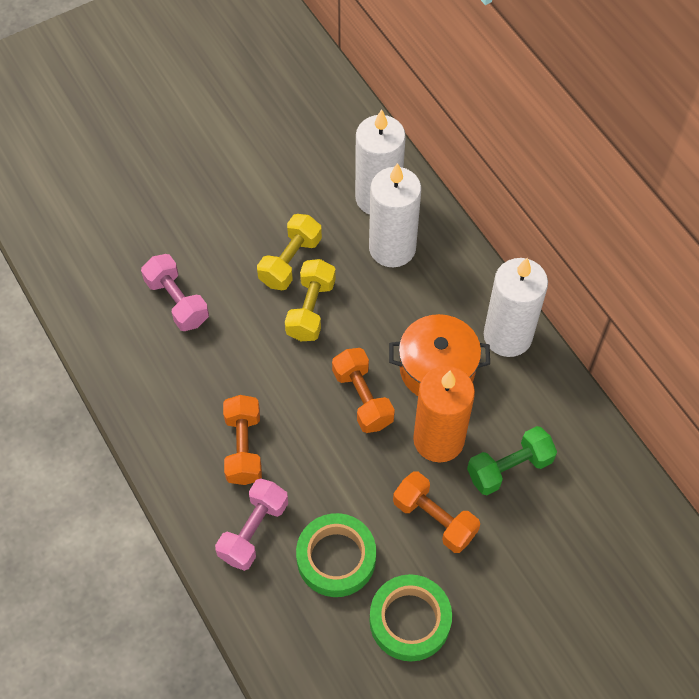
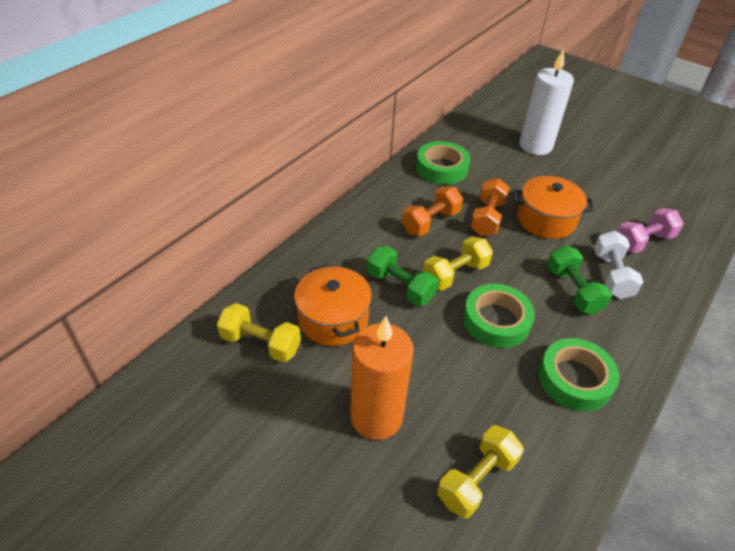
green dumbbell: 1 -> 2
green tape: 2 -> 3
orange dumbbell: 3 -> 2
orange pot: 1 -> 2
pink dumbbell: 2 -> 1
white candle: 3 -> 1
white dumbbell: 0 -> 1
yellow dumbbell: 2 -> 3

